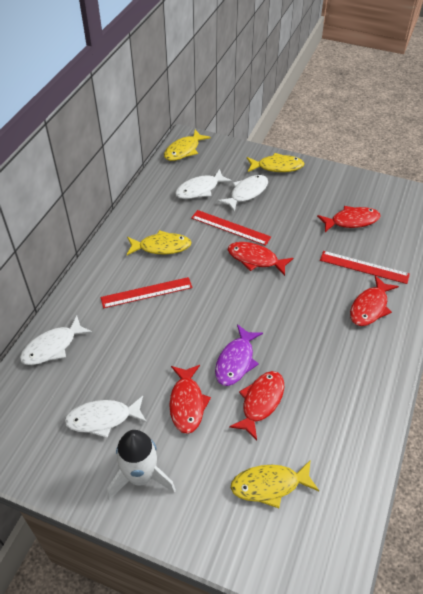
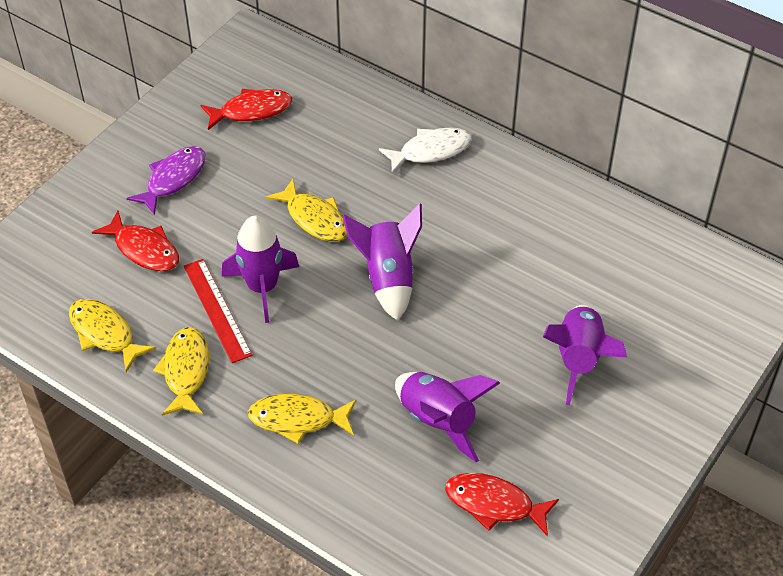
purple rocket: 0 -> 4
red fish: 5 -> 3
red ruler: 3 -> 1
white fish: 4 -> 1
white rocket: 1 -> 0

